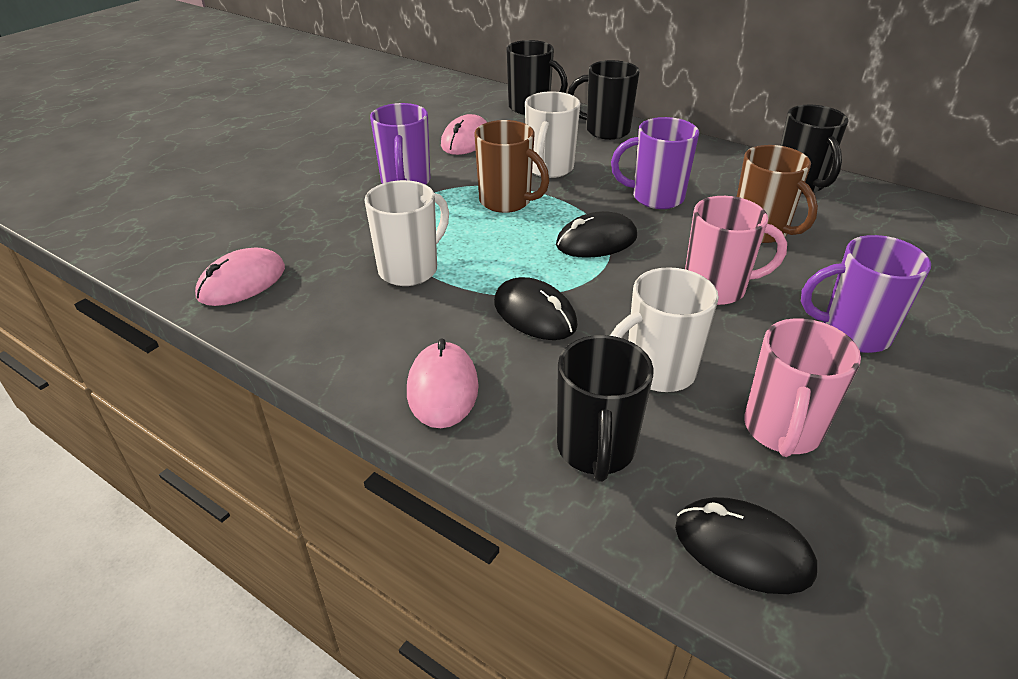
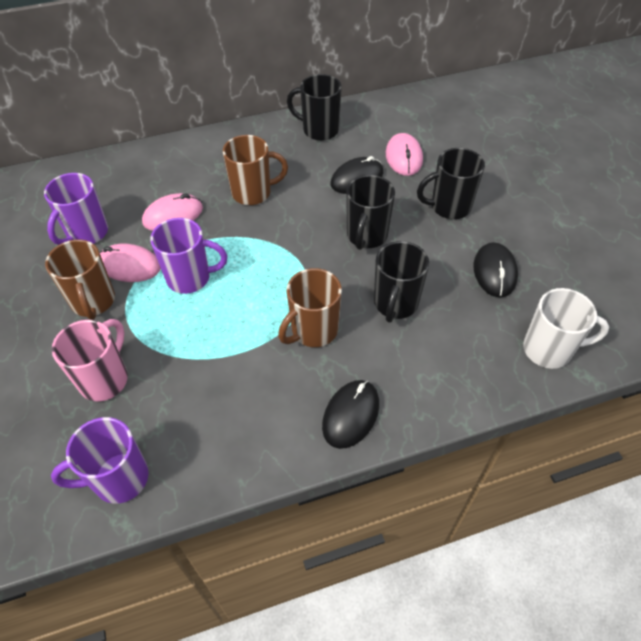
brown mug: 2 -> 3
pink mug: 2 -> 1
white mug: 3 -> 1

